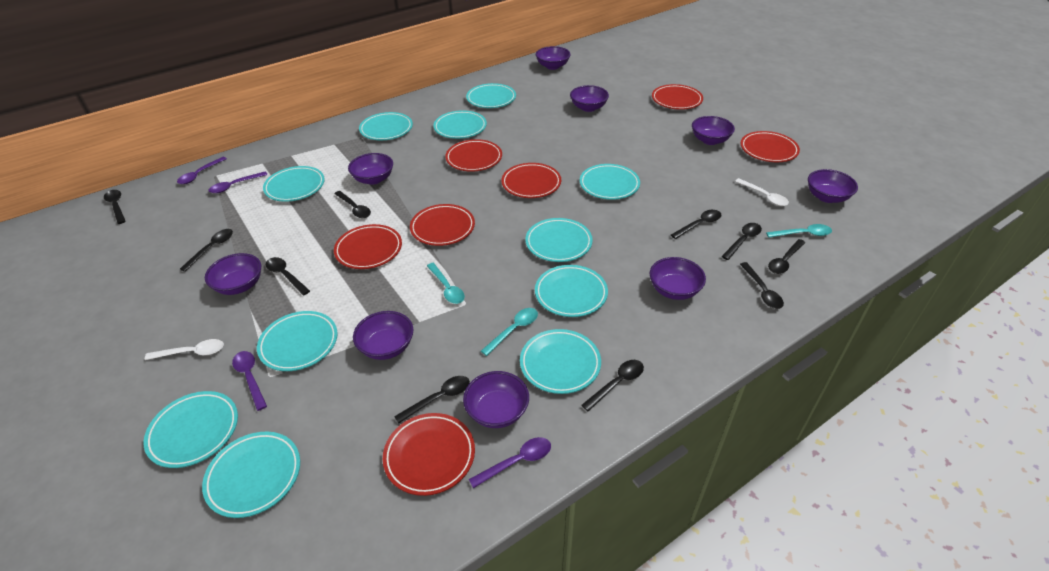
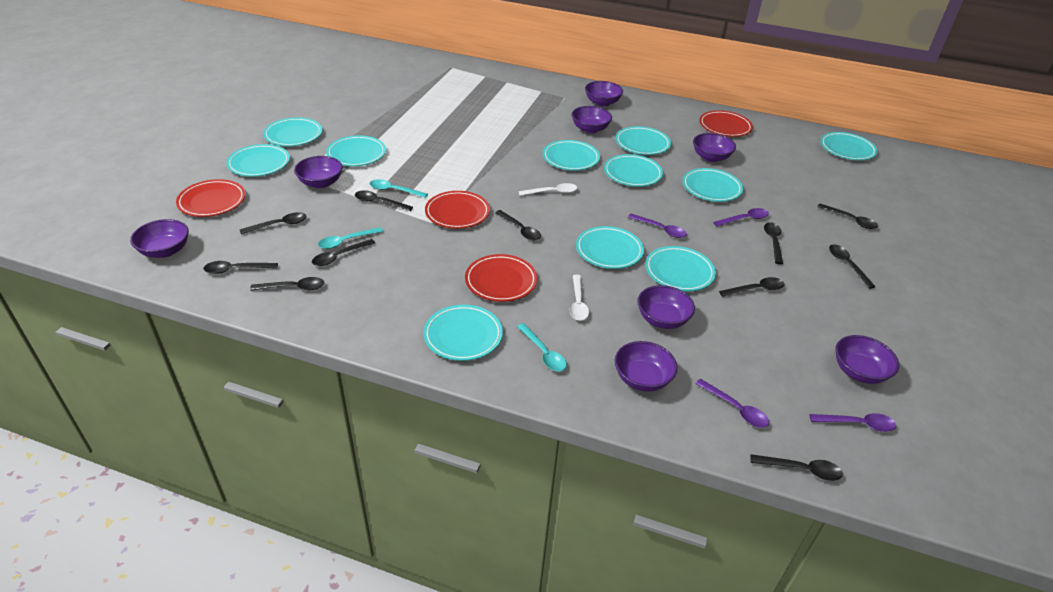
black spoon: 10 -> 11
purple bowl: 9 -> 8
red plate: 7 -> 4

